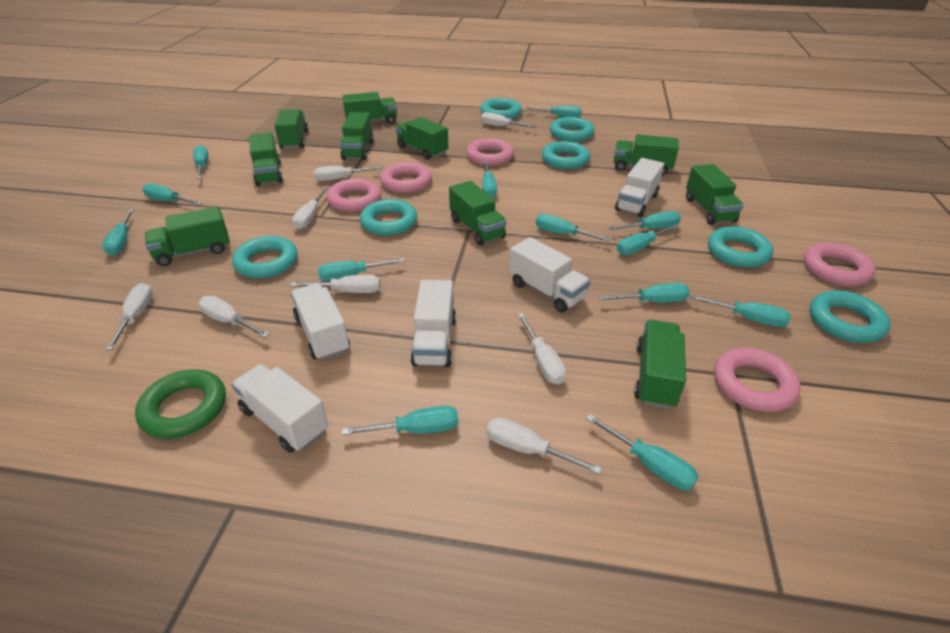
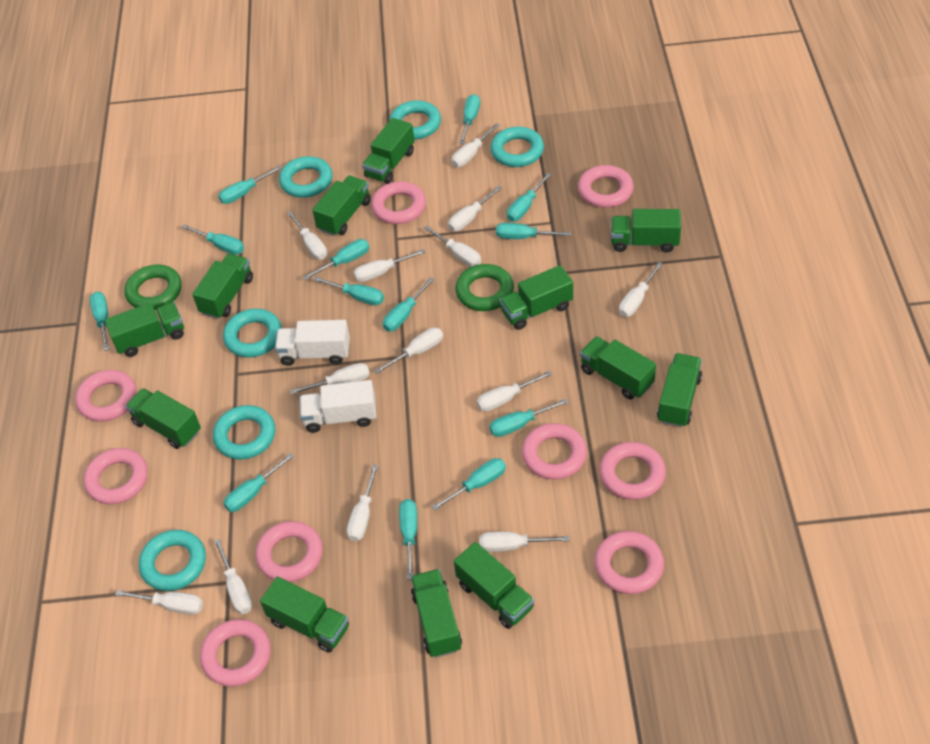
green ring: 1 -> 2
green truck: 10 -> 12
pink ring: 5 -> 9
turquoise ring: 7 -> 6
white screwdriver: 8 -> 13
white truck: 5 -> 2

